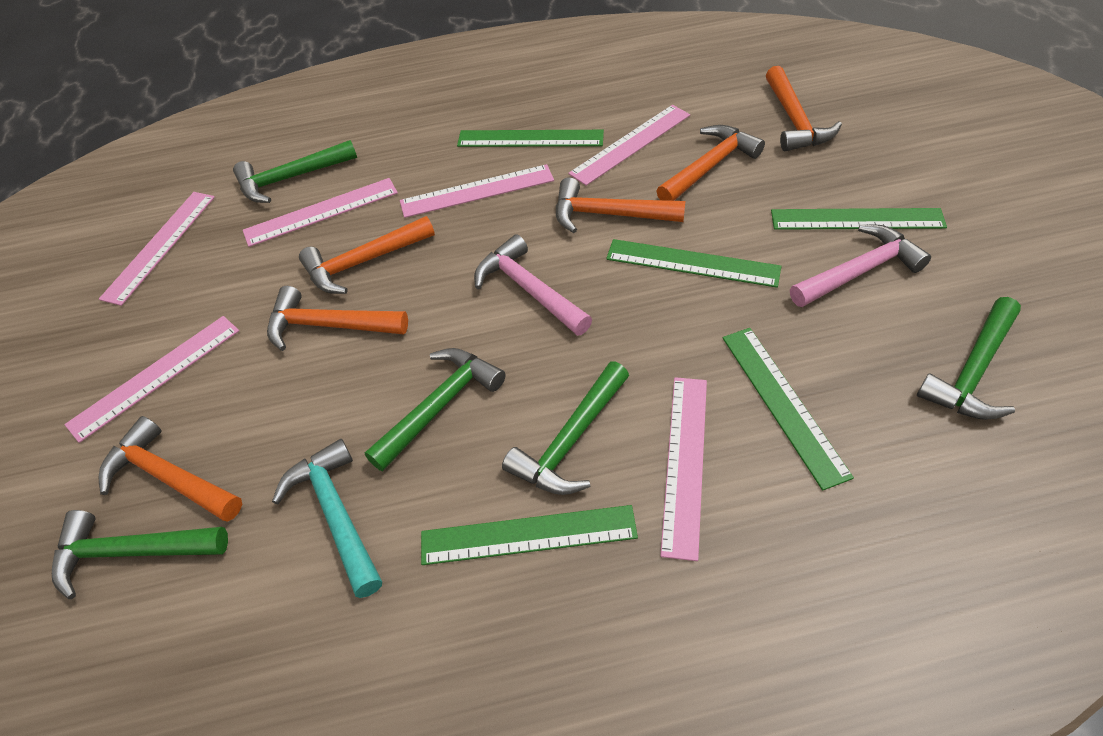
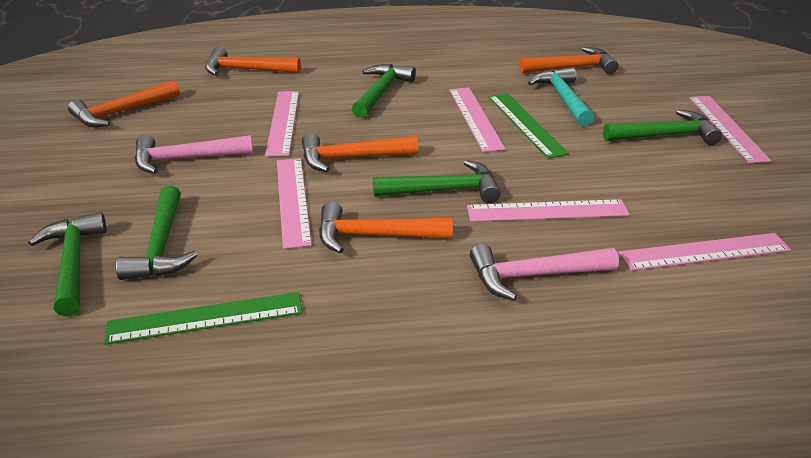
green ruler: 5 -> 2
orange hammer: 6 -> 5

